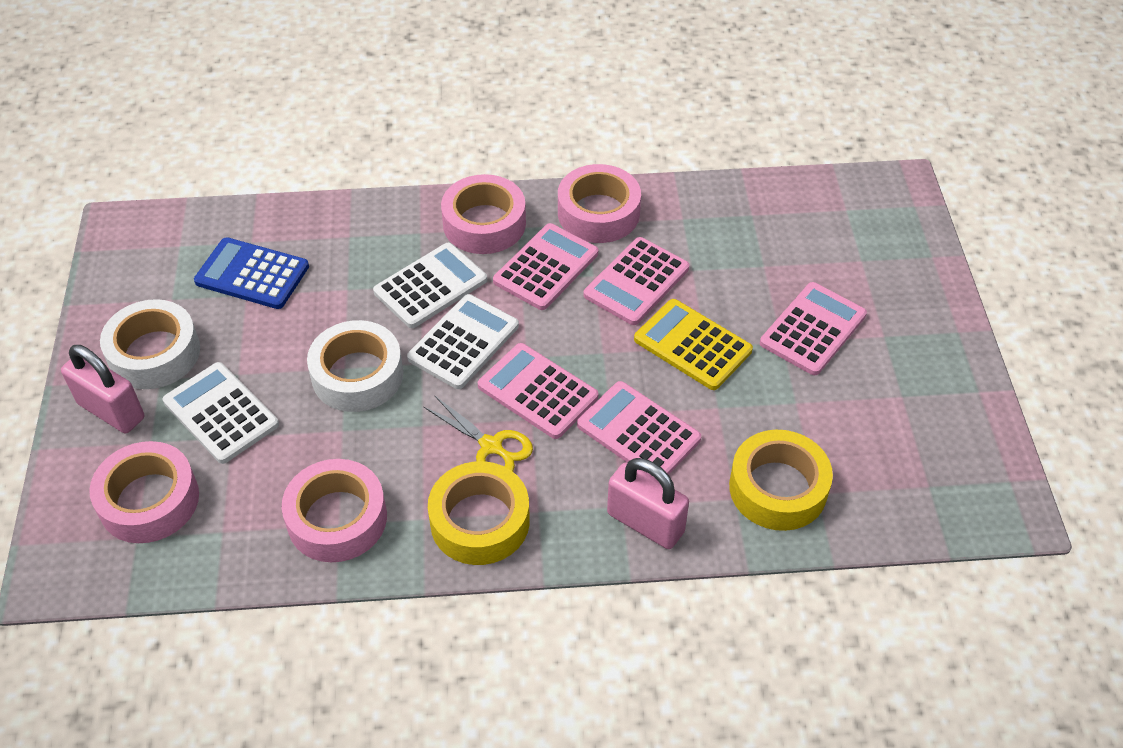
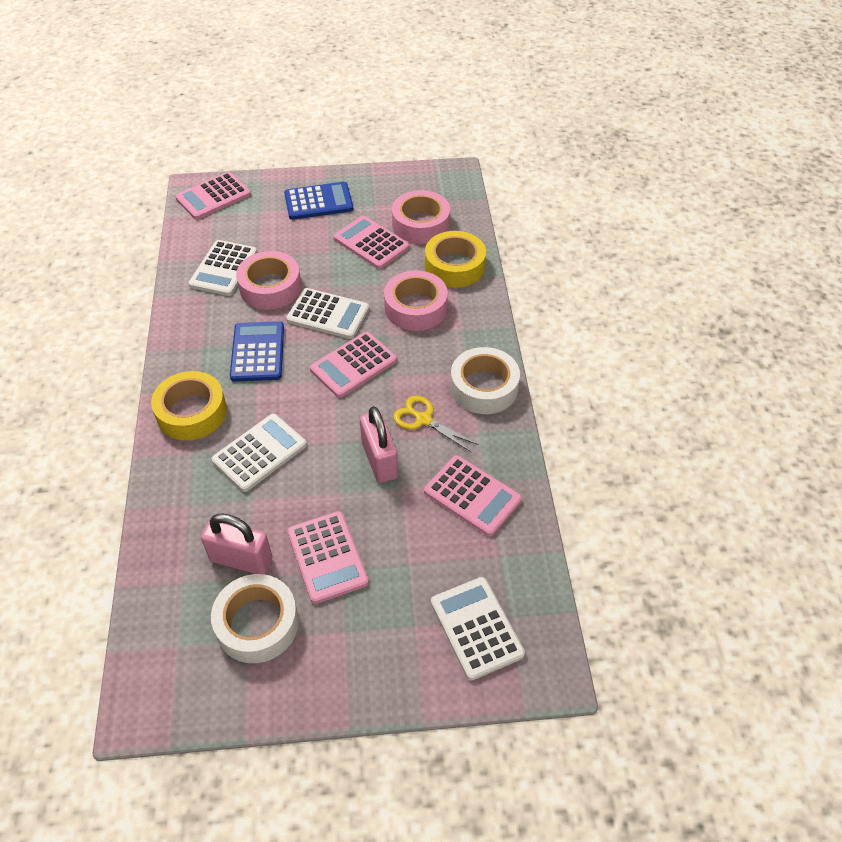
blue calculator: 1 -> 2
pink tape: 4 -> 3
white calculator: 3 -> 4
yellow calculator: 1 -> 0

